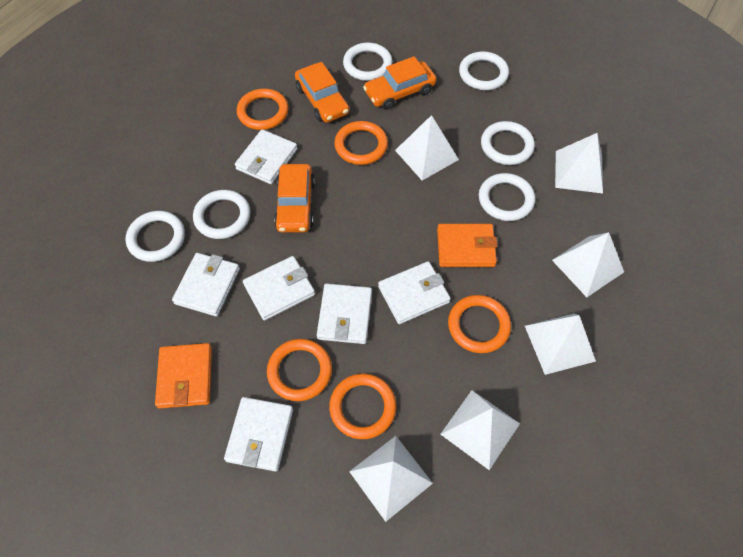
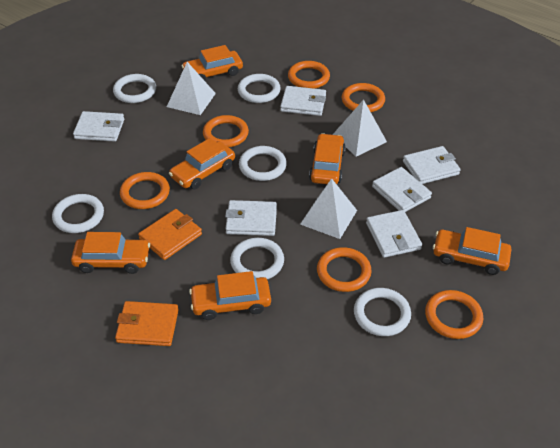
orange car: 3 -> 6
orange ring: 5 -> 6
white pyramid: 6 -> 3

